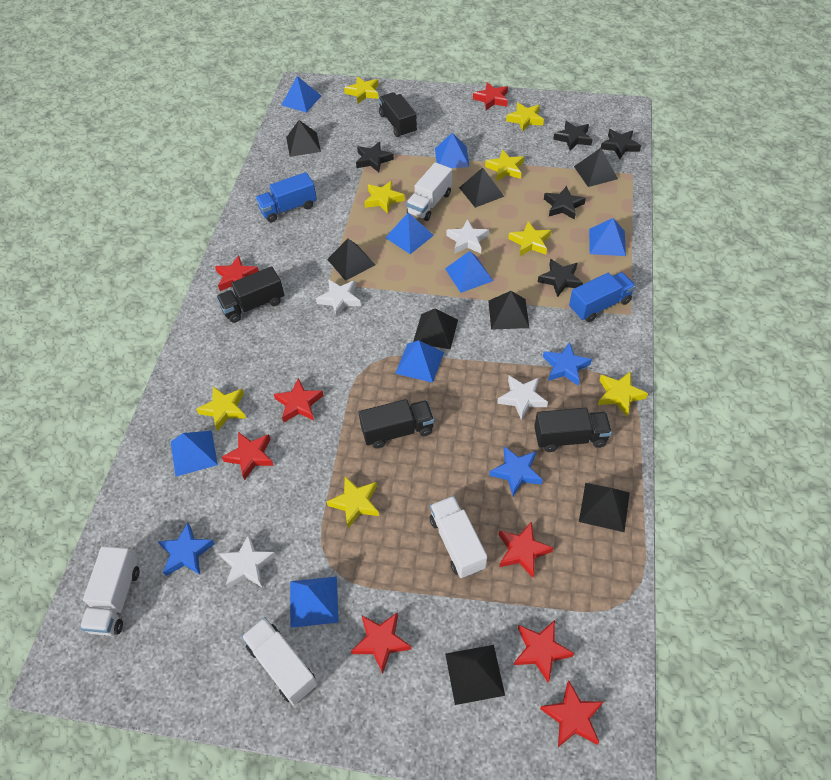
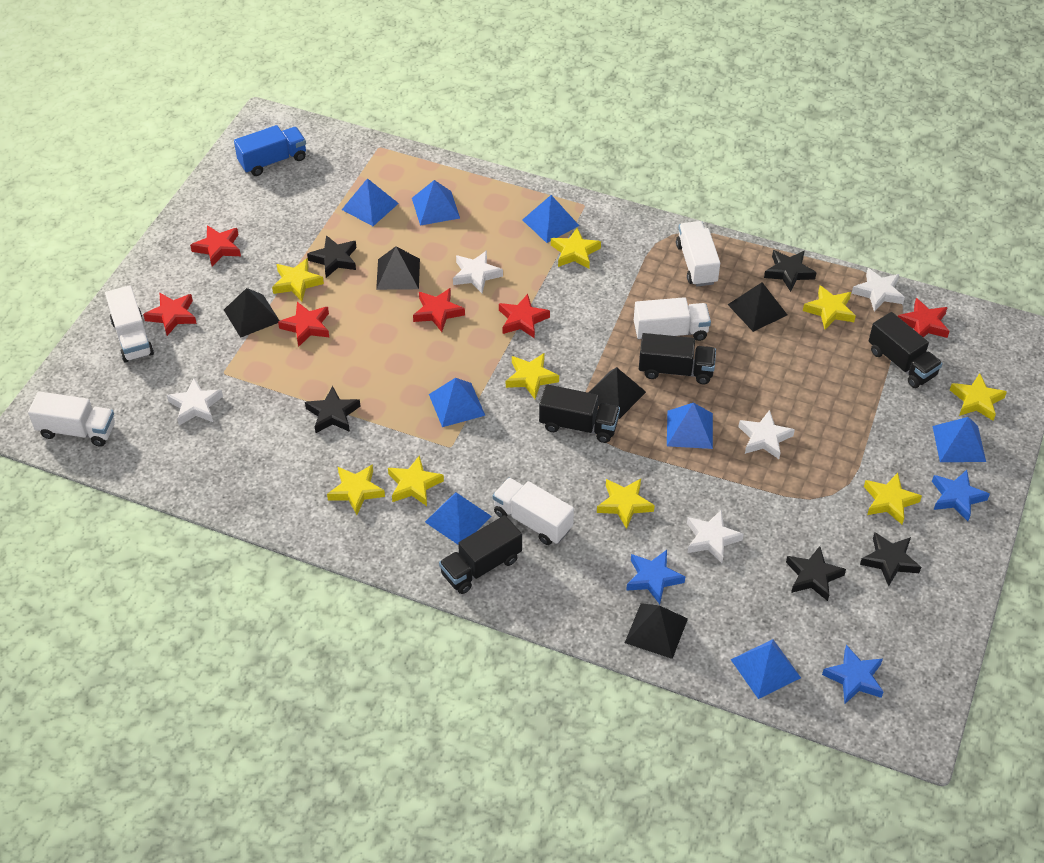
black pyramid: 8 -> 5
blue truck: 2 -> 1
red star: 8 -> 6
white star: 4 -> 5
white truck: 4 -> 5
yellow star: 8 -> 9

